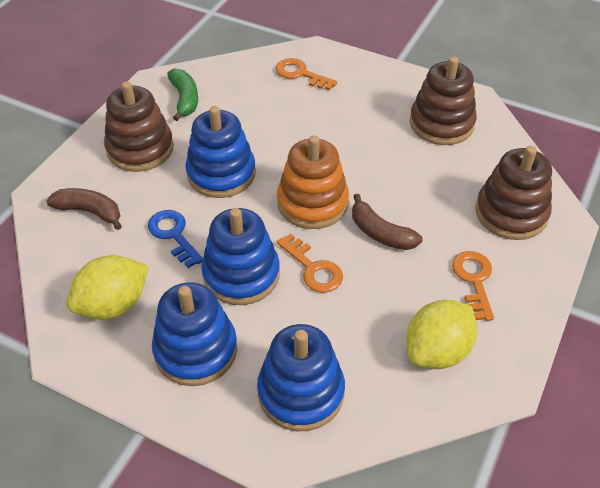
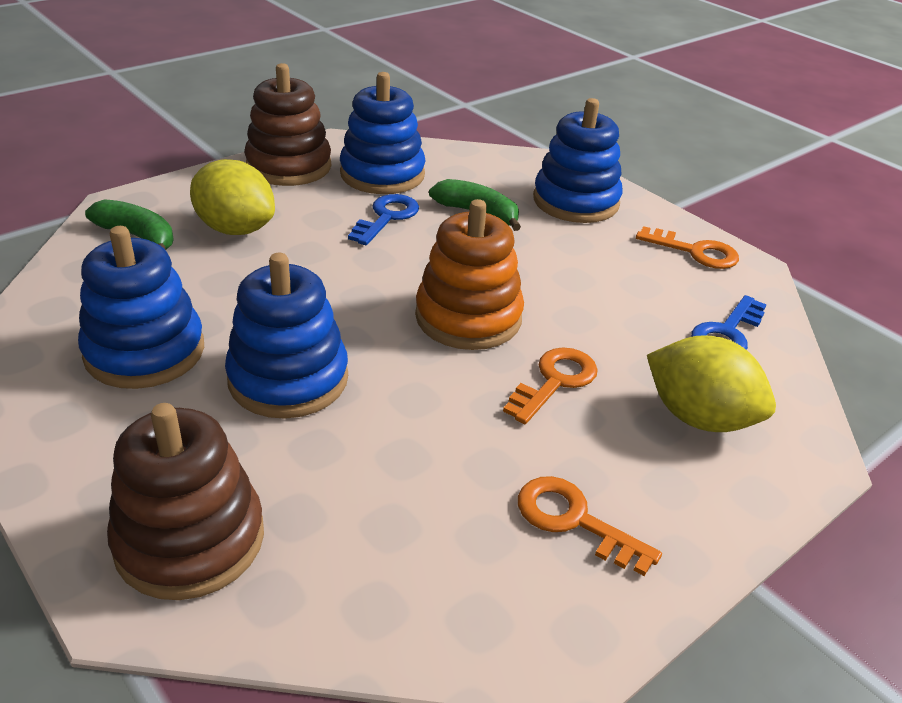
blue key: 1 -> 2
brown banana: 2 -> 0
brown stacking toy: 3 -> 2
green banana: 1 -> 2

